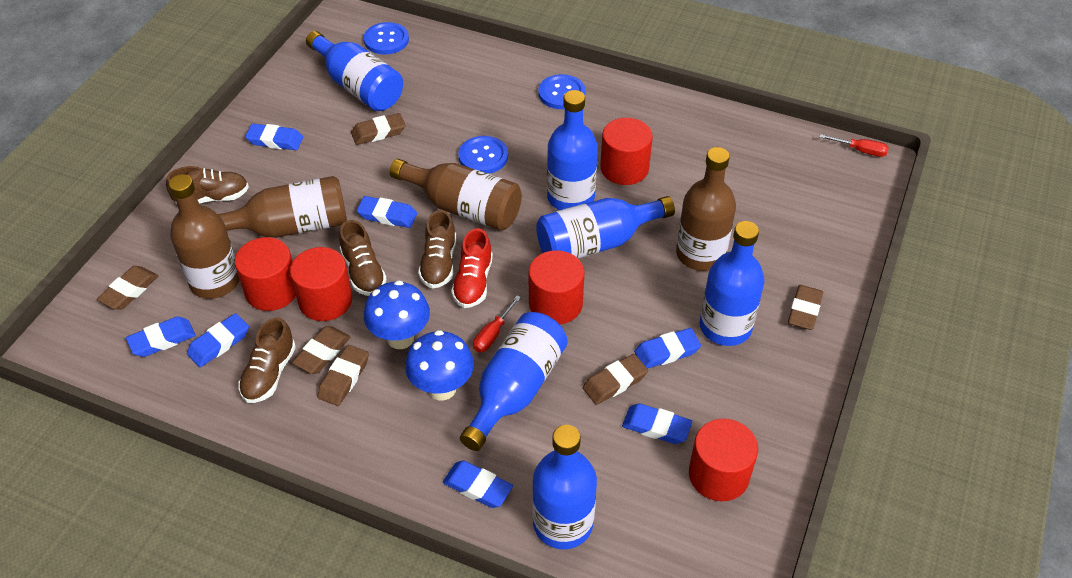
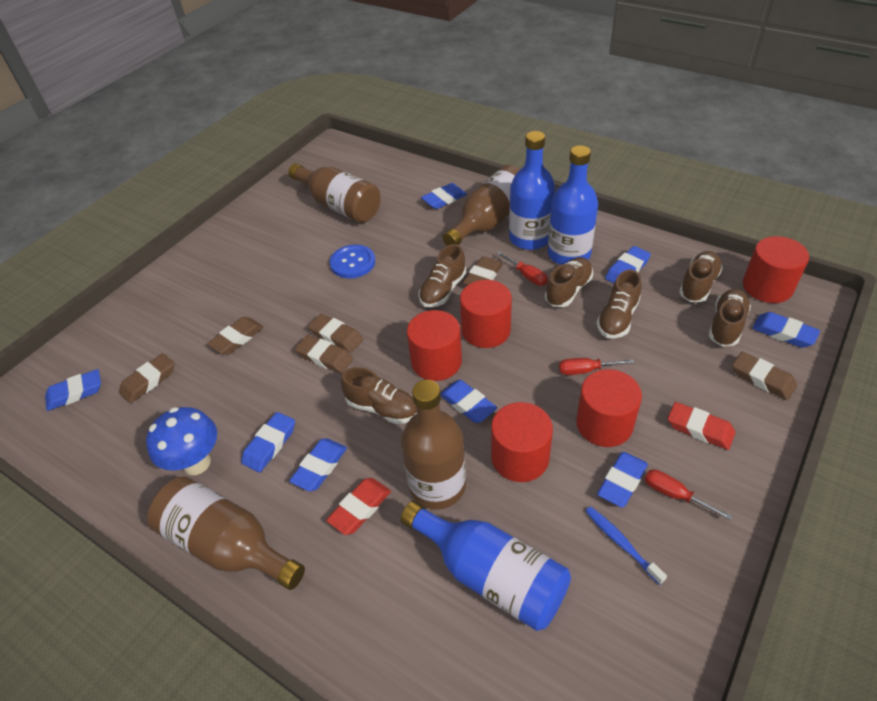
blue bottle: 6 -> 3
blue button: 3 -> 1
blue eraser: 7 -> 8
blue mushroom: 2 -> 1
blue toothbrush: 0 -> 1
brown shoe: 4 -> 6
red eraser: 0 -> 2
red screwdriver: 2 -> 3
red shoe: 1 -> 0

